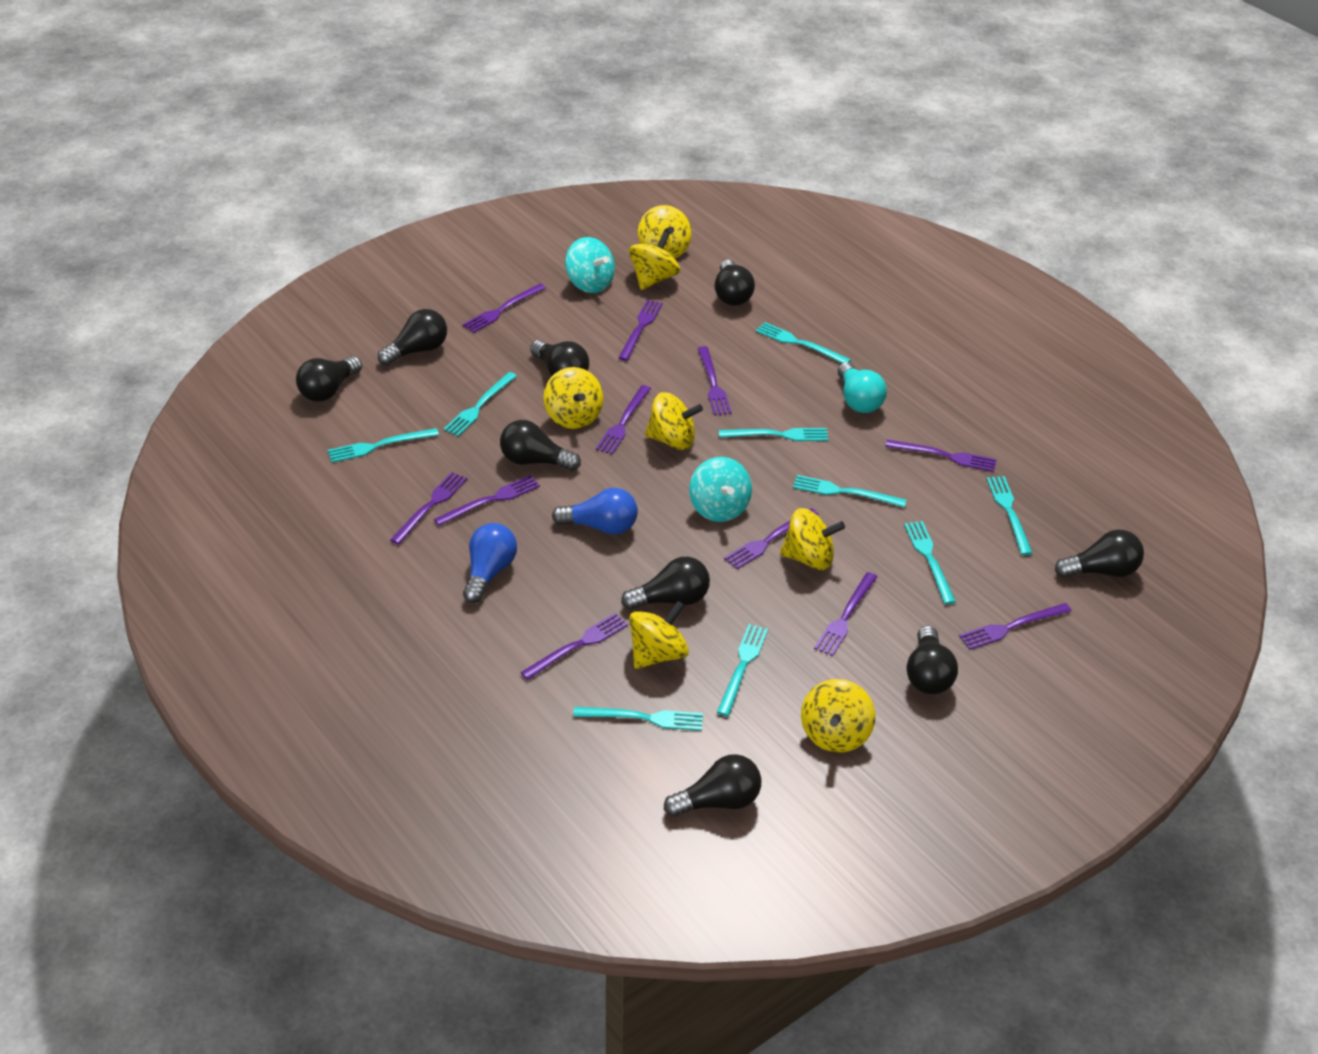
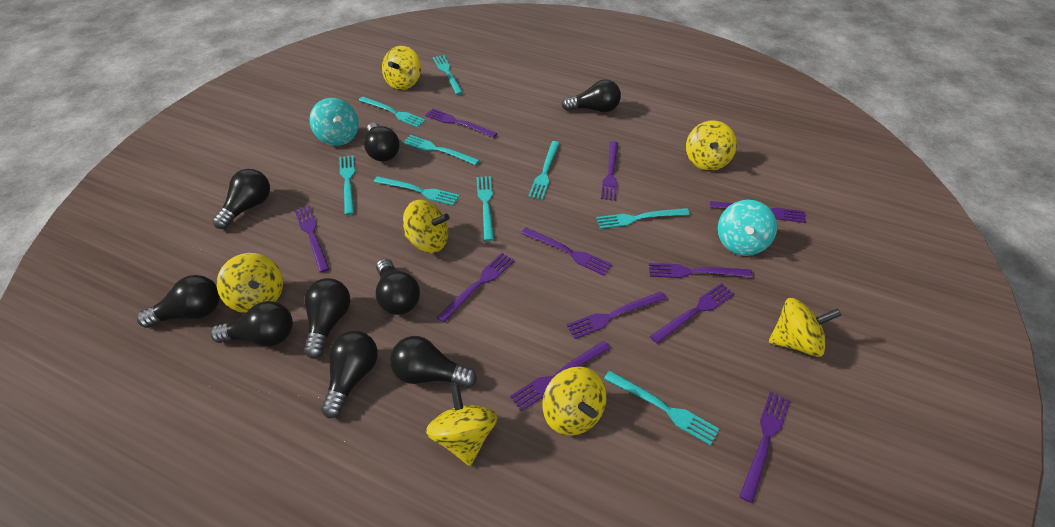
blue light bulb: 2 -> 0
turquoise light bulb: 1 -> 0

